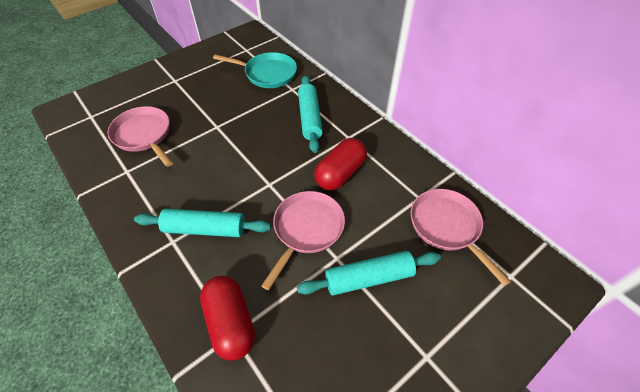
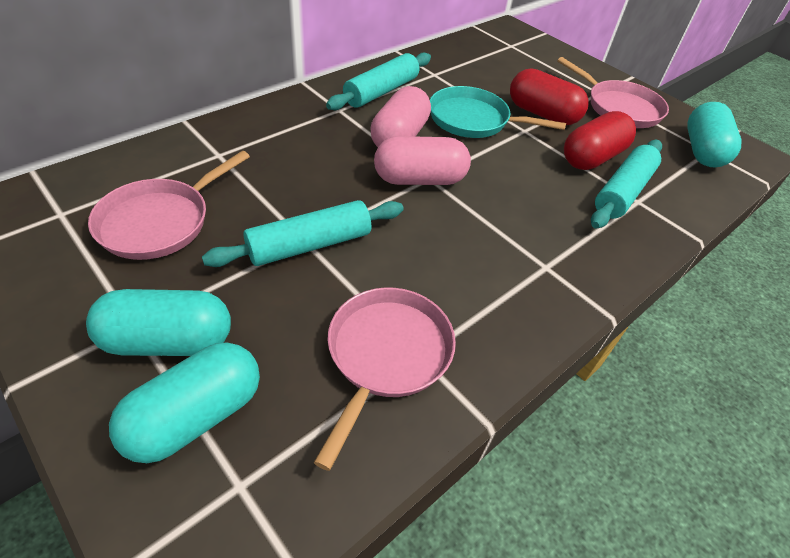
pink capsule: 0 -> 2
turquoise capsule: 0 -> 3

